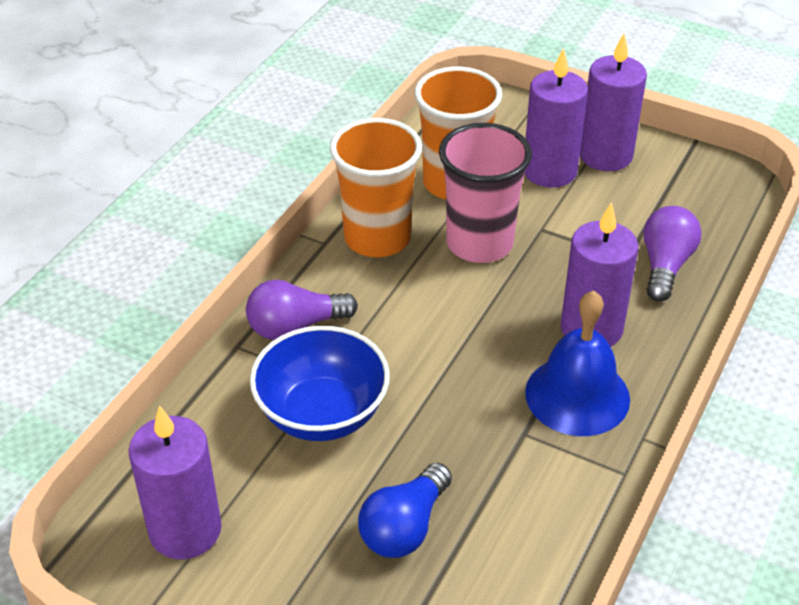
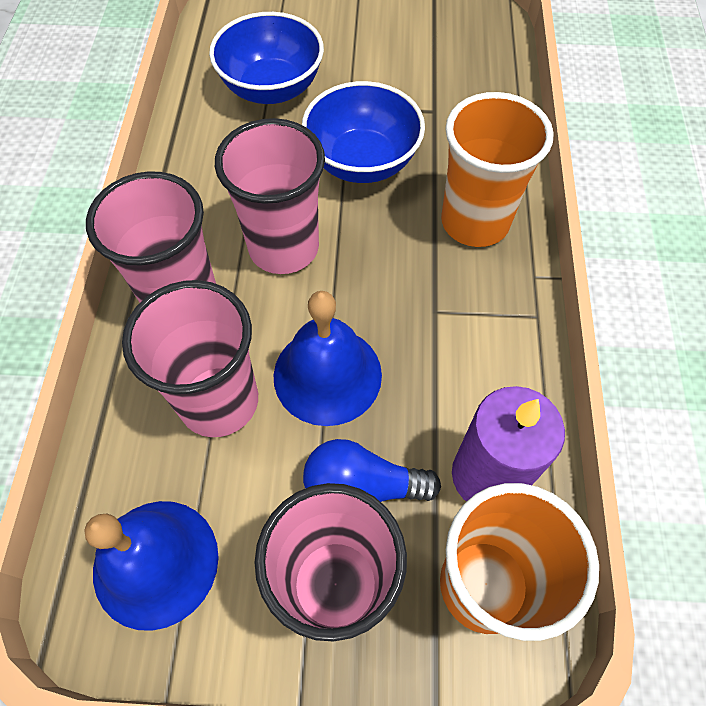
blue bell: 1 -> 2
blue bowl: 1 -> 2
pink cup: 1 -> 4
purple candle: 4 -> 1
purple light bulb: 2 -> 0

